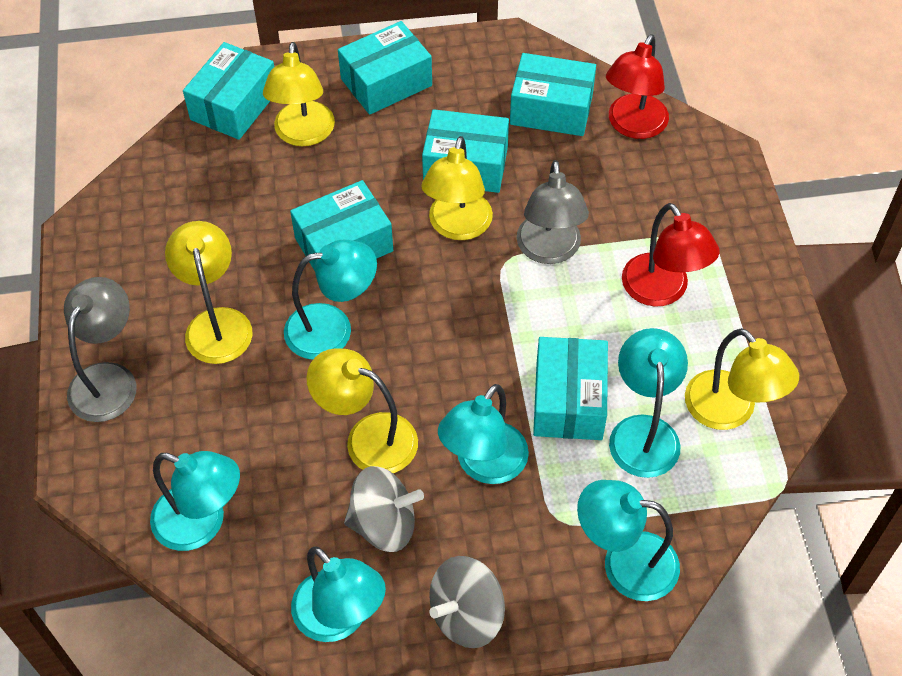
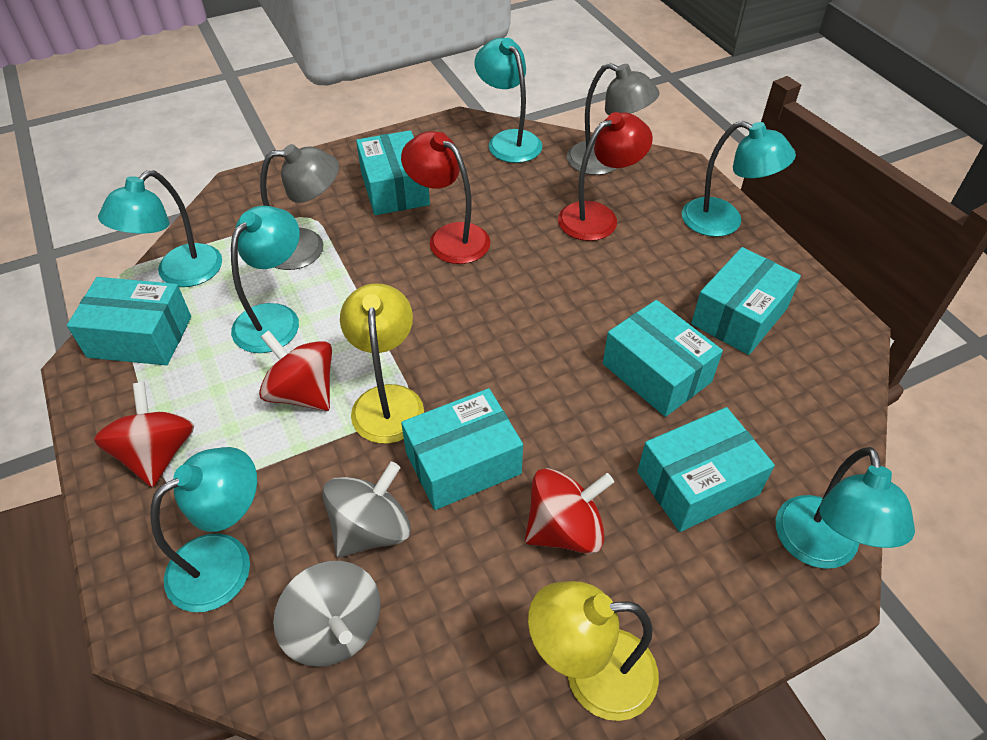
red spinning top: 0 -> 3
yellow lamp: 5 -> 2

